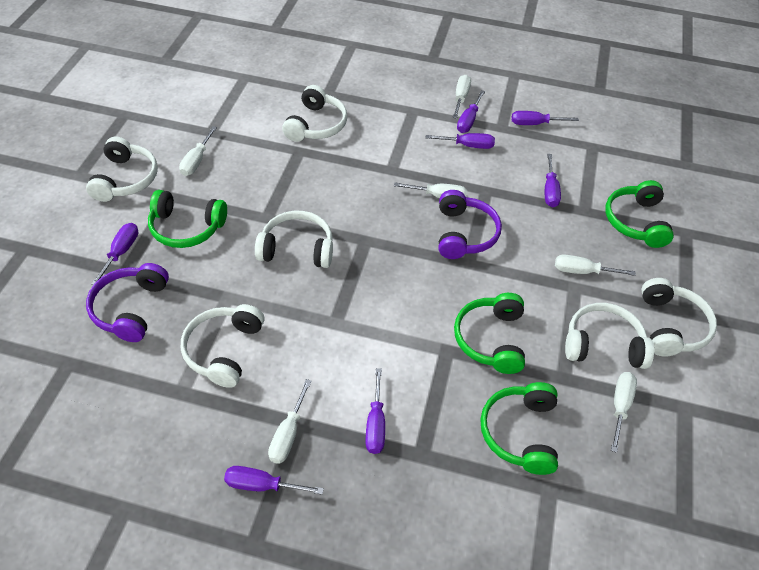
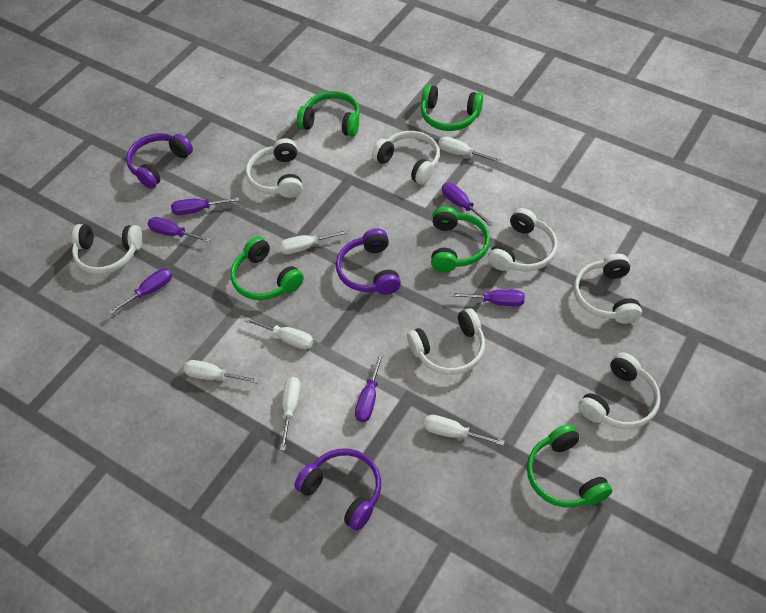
green headphones: 4 -> 5
purple headphones: 2 -> 3
purple screwdriver: 7 -> 6
white headphones: 6 -> 7

